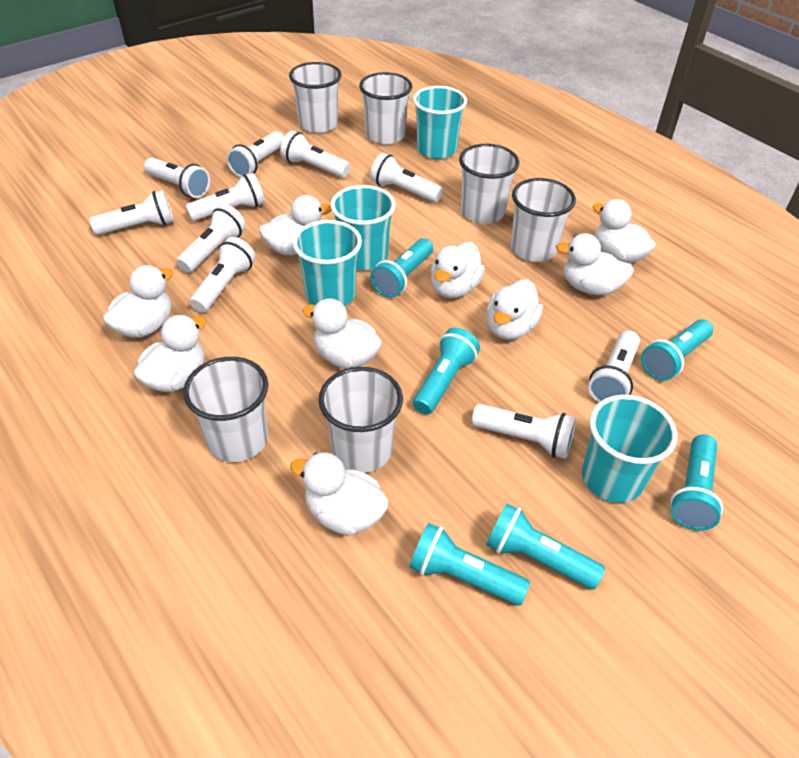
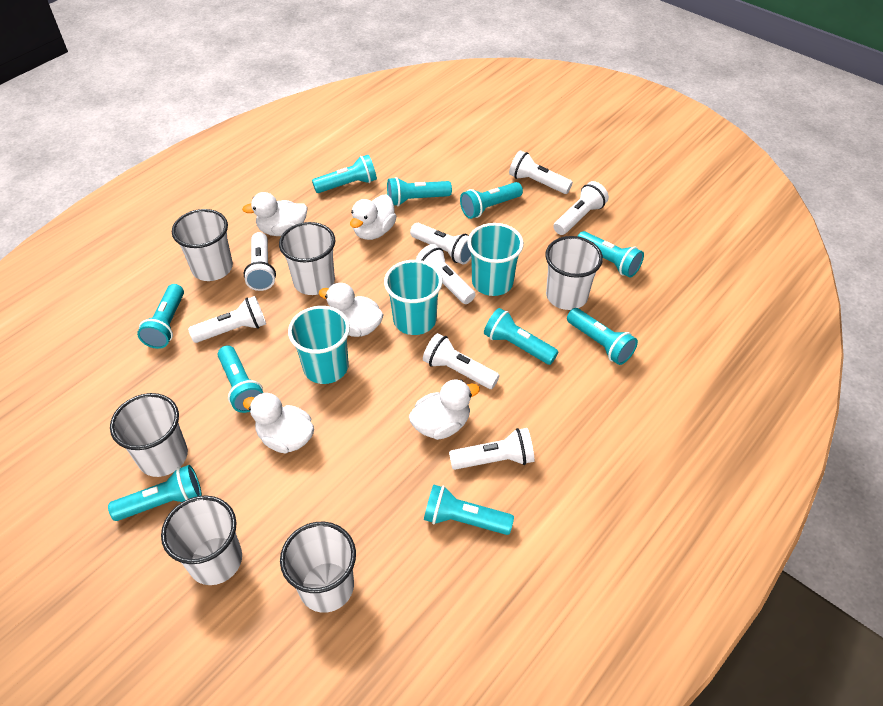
turquoise cup: 4 -> 3
turquoise flashlight: 6 -> 10
white duck: 9 -> 5
white flashlight: 10 -> 8

